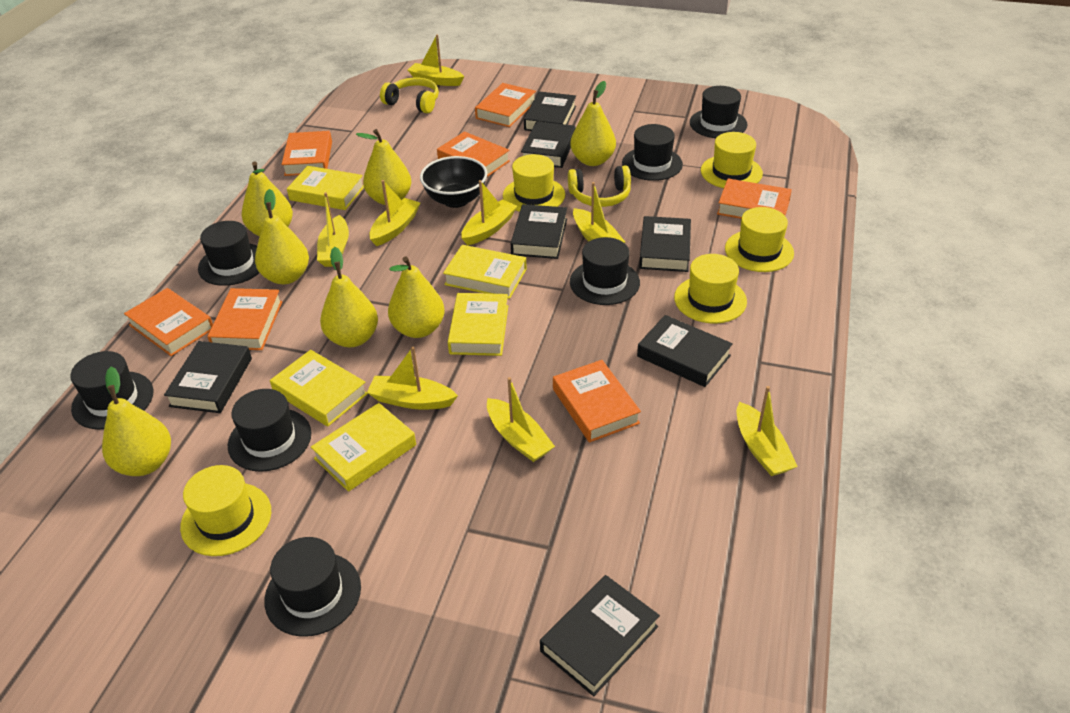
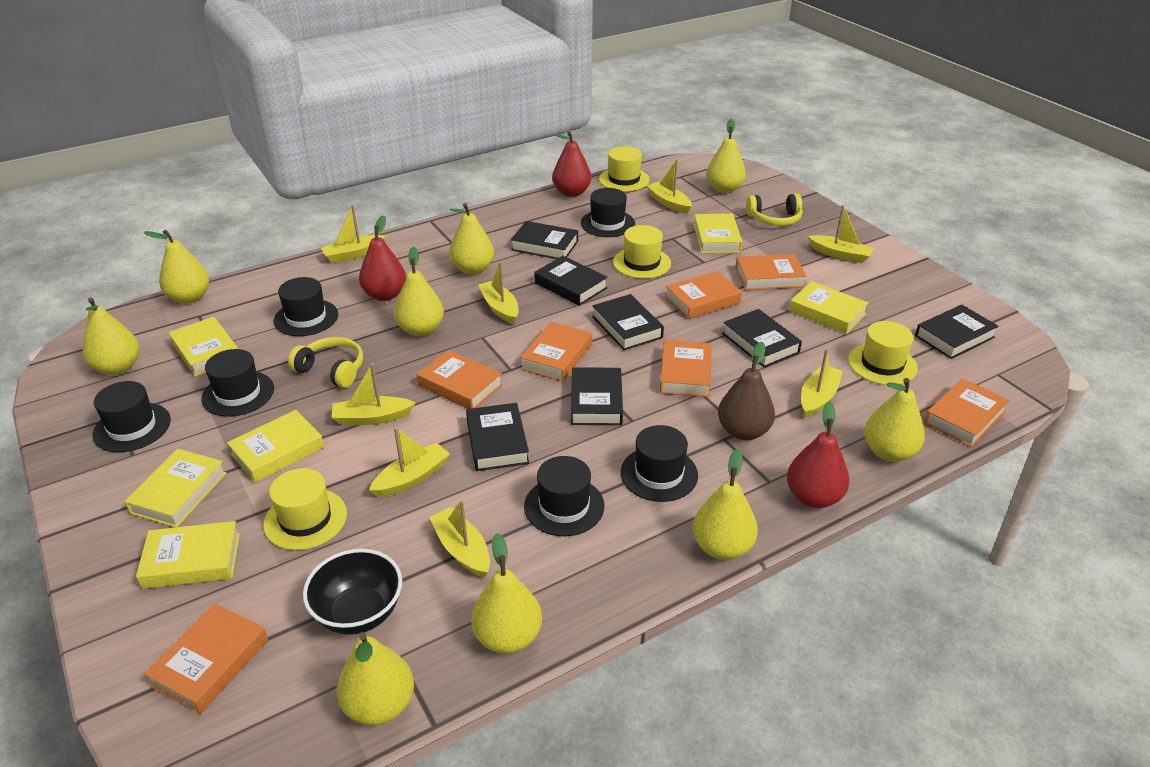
black hat: 7 -> 6
brown pear: 0 -> 1
red pear: 0 -> 3
yellow book: 5 -> 6
yellow hat: 5 -> 4
yellow pear: 7 -> 9

